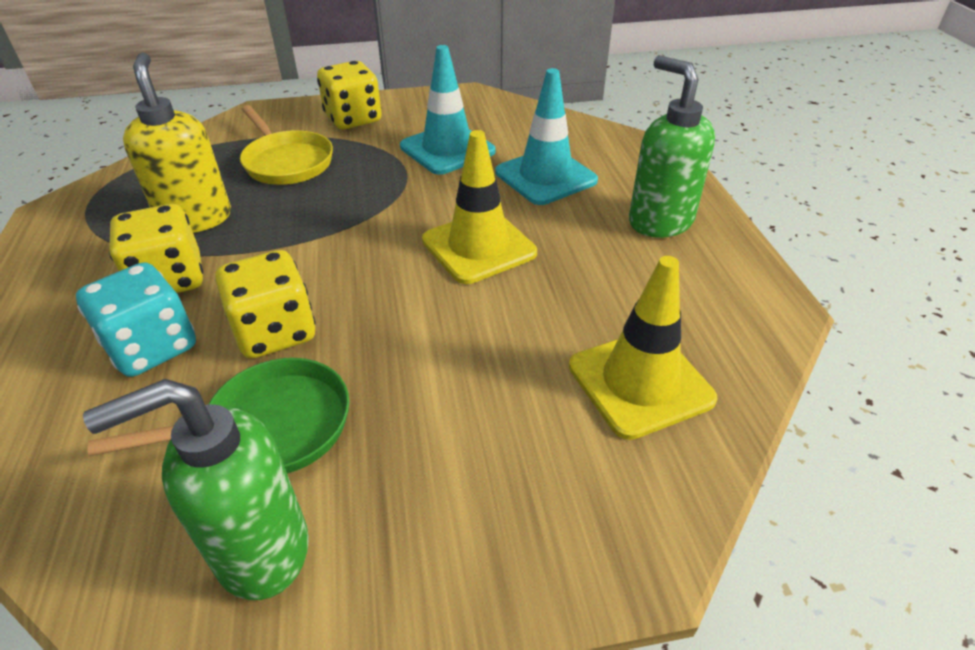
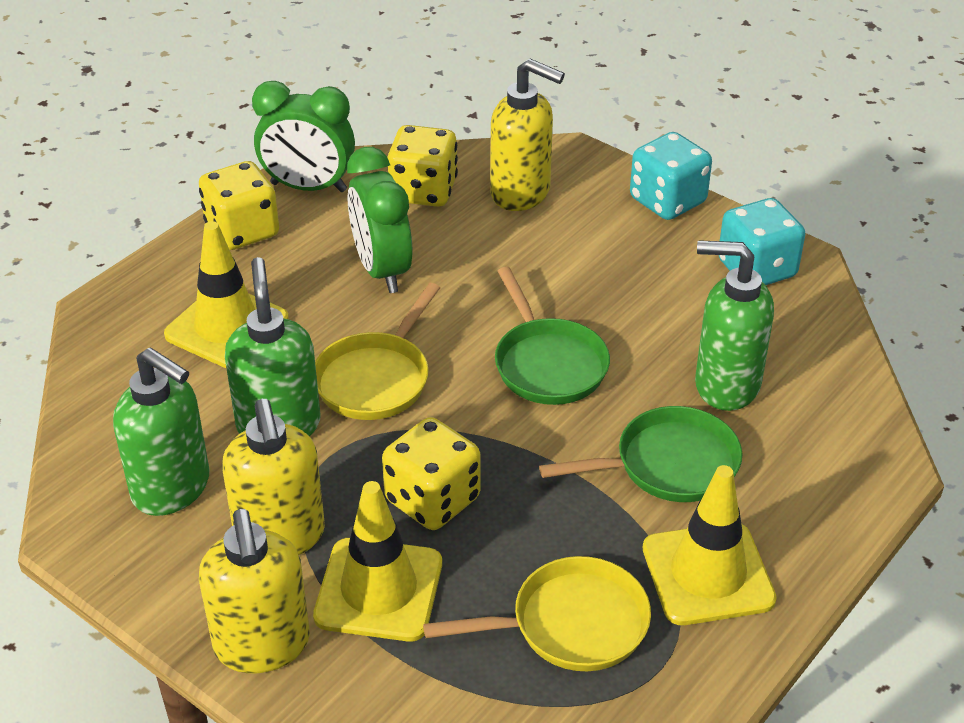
green clock: 0 -> 2
green pan: 1 -> 2
green soap dispenser: 2 -> 3
turquoise dice: 1 -> 2
turquoise traffic cone: 2 -> 0
yellow pan: 1 -> 2
yellow soap dispenser: 1 -> 3
yellow traffic cone: 2 -> 3

